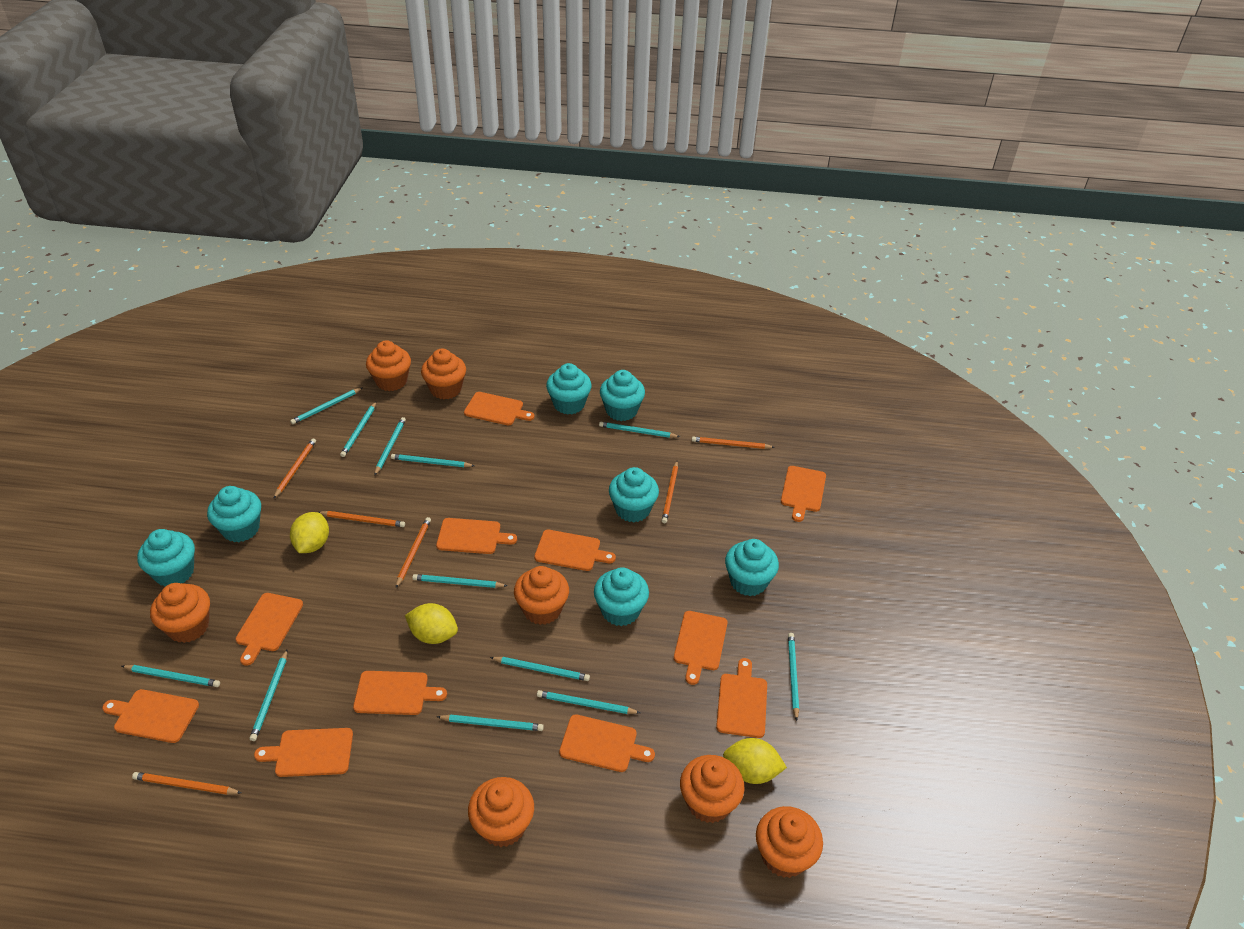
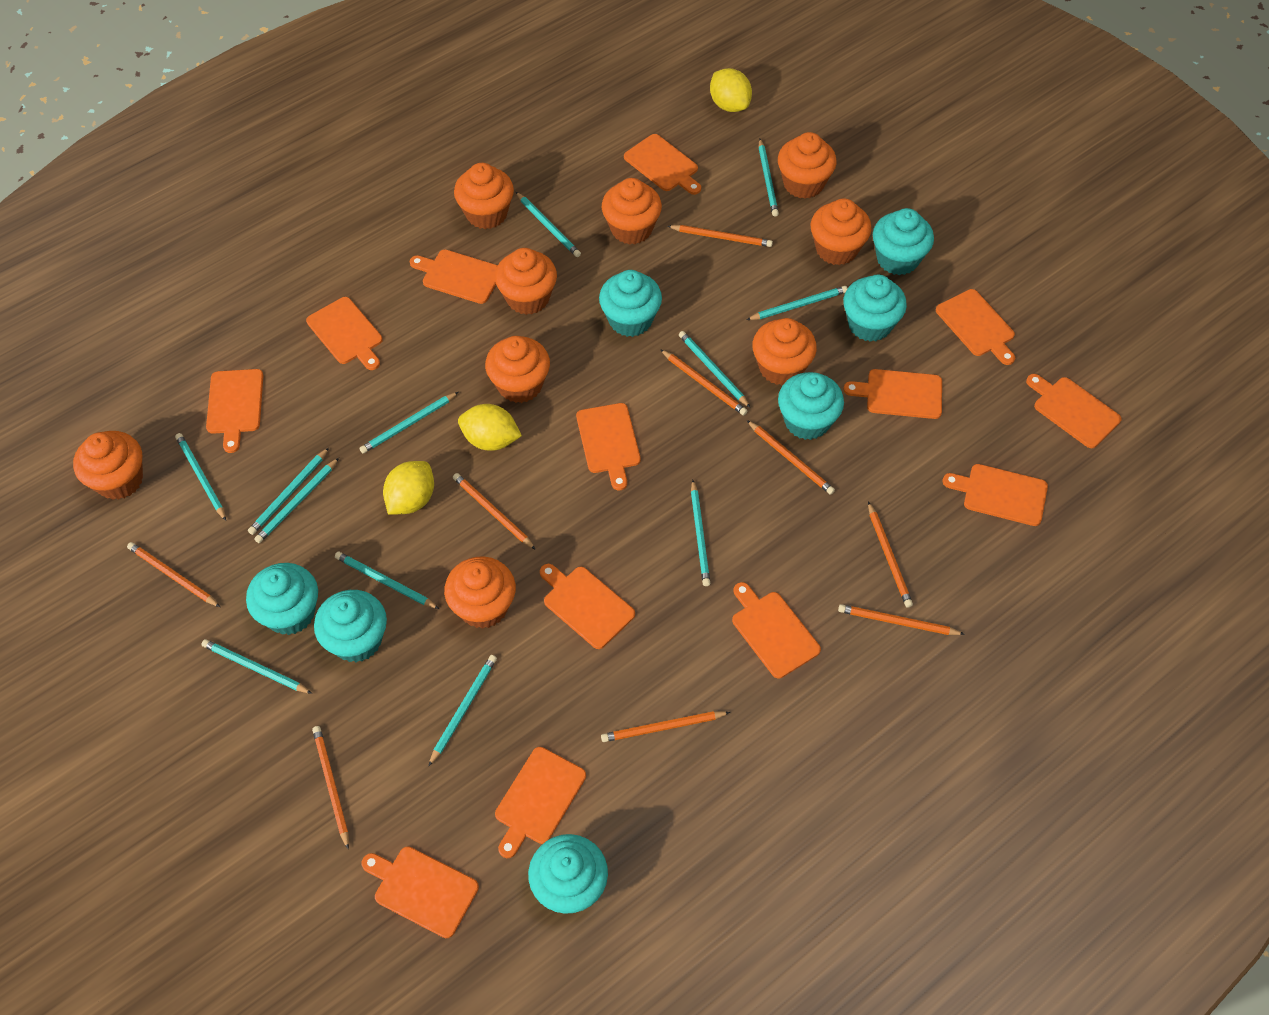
orange cupcake: 7 -> 9
orange cutting board: 11 -> 13
orange pencil: 6 -> 9

